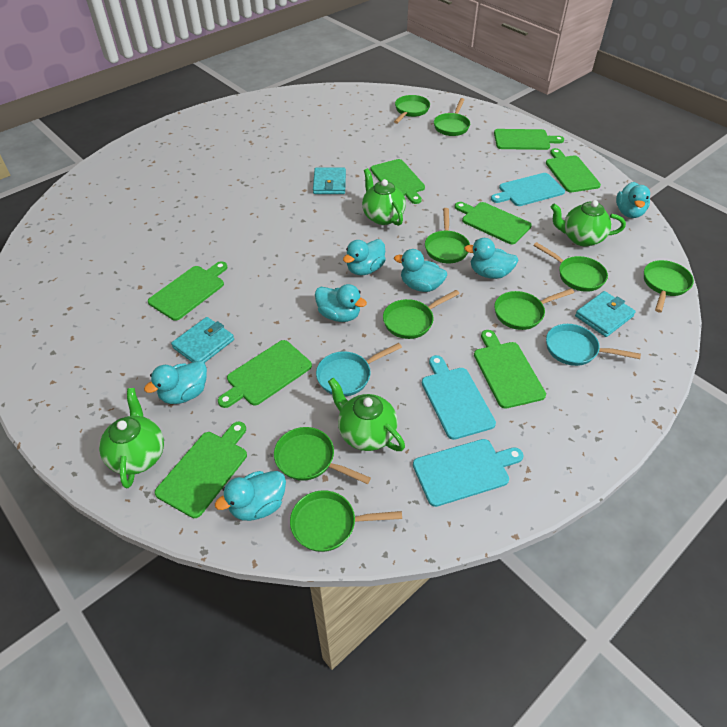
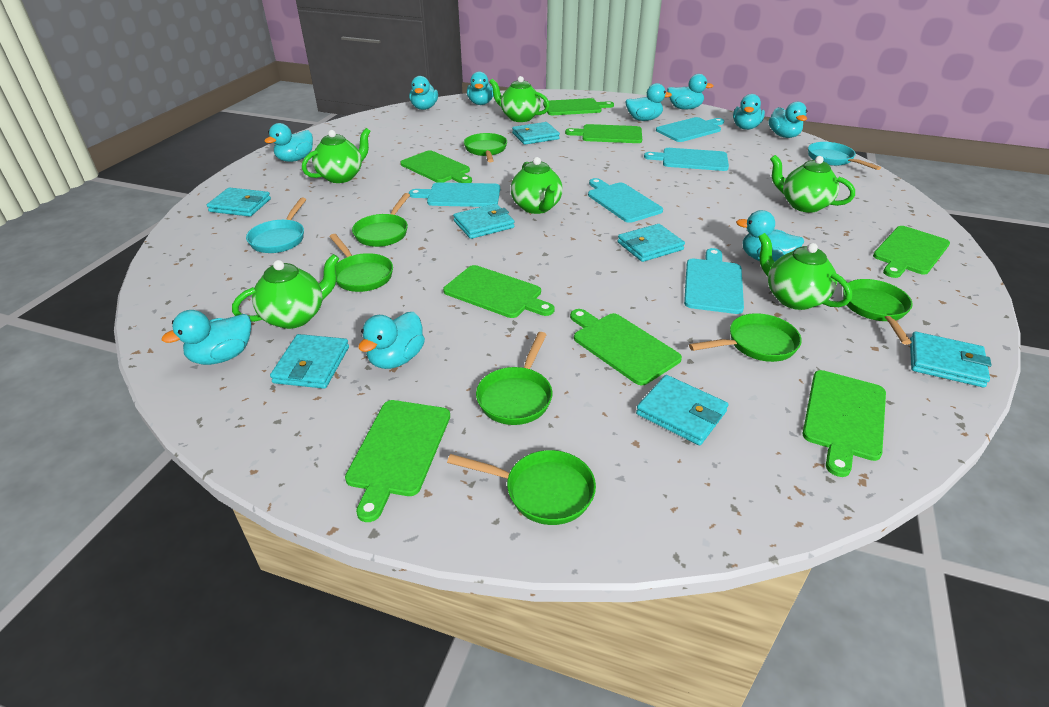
green pan: 9 -> 7
green teapot: 4 -> 6
turquoise cutting board: 3 -> 5
turquoise duck: 7 -> 10
turquoise wallet: 3 -> 7

